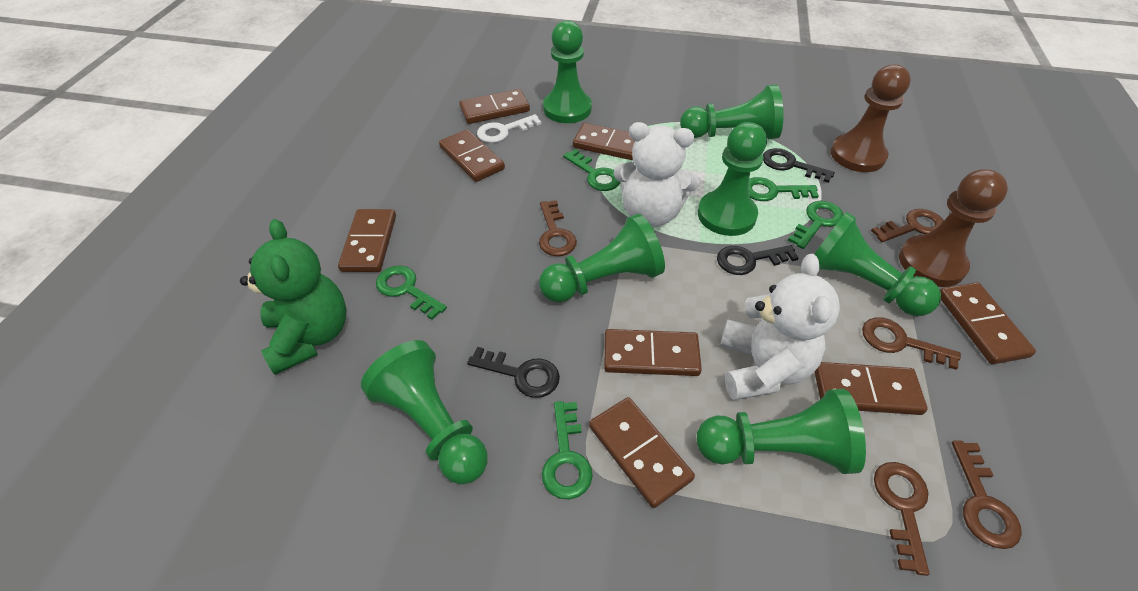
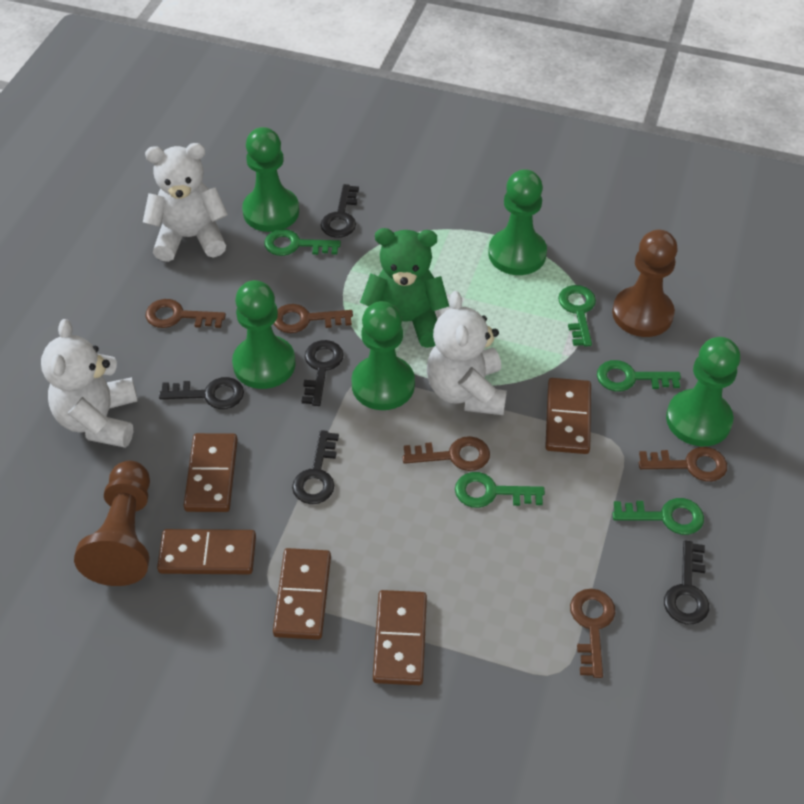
black key: 3 -> 5
brown domino: 8 -> 5
green pawn: 7 -> 5
white key: 1 -> 0
white teddy bear: 2 -> 3

